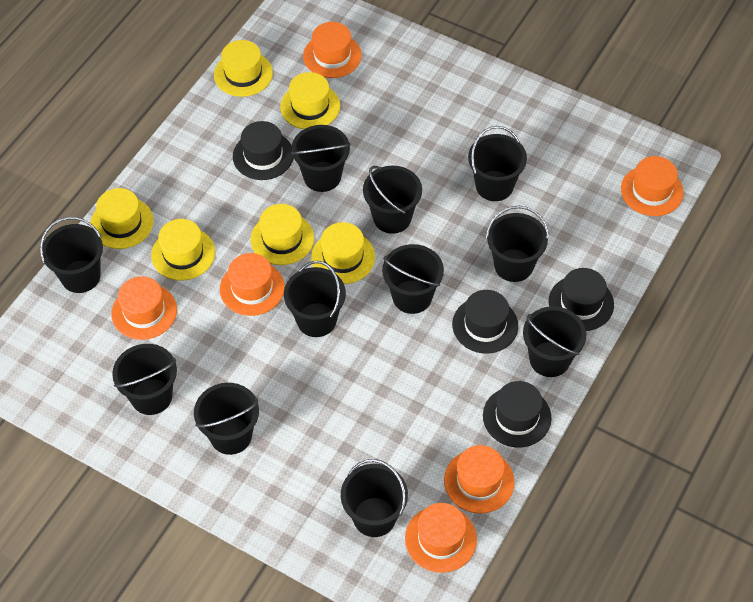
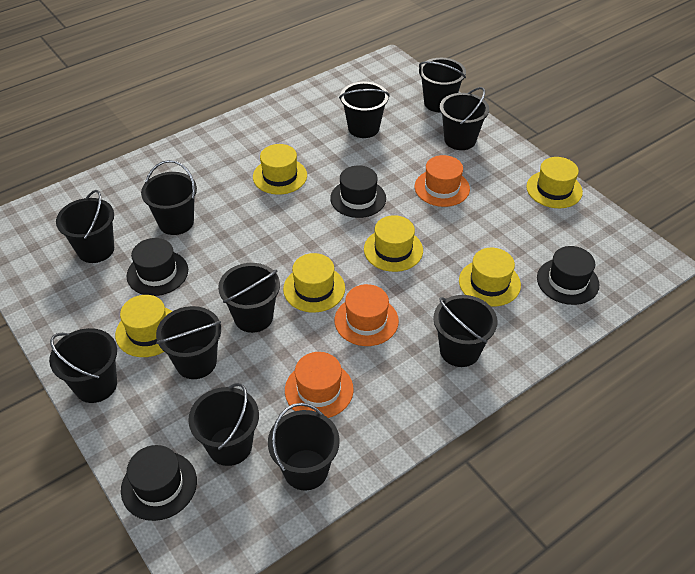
orange hat: 6 -> 3

